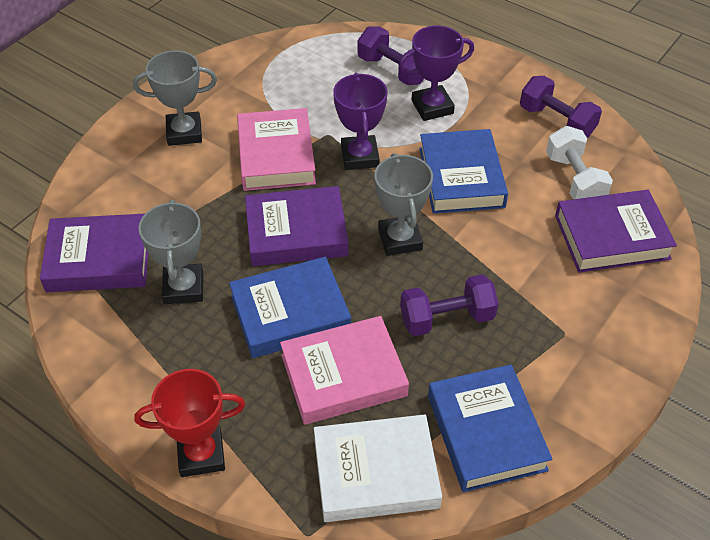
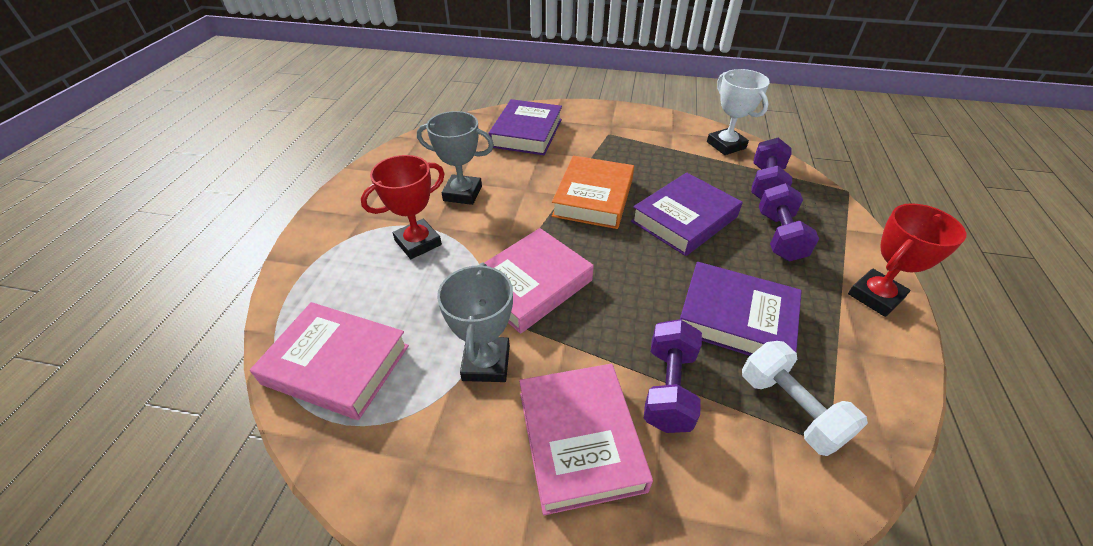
blue book: 3 -> 0
grey trophy: 3 -> 2
orange book: 0 -> 1
pink book: 2 -> 3
purple trophy: 2 -> 0
red trophy: 1 -> 2
white book: 1 -> 0
white trophy: 0 -> 1

